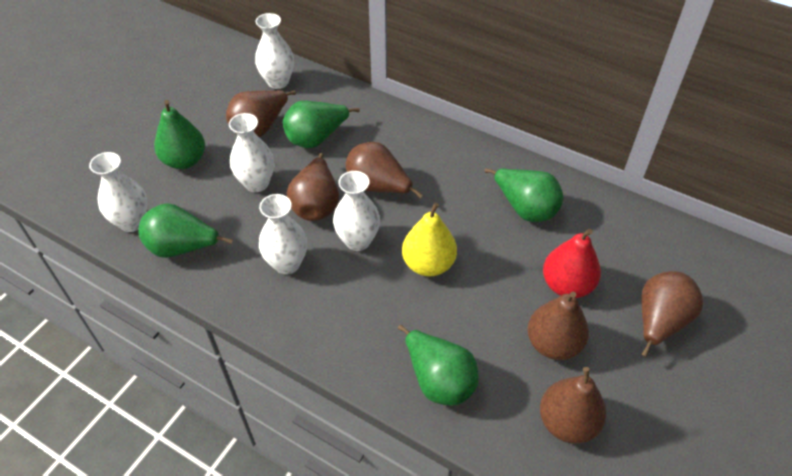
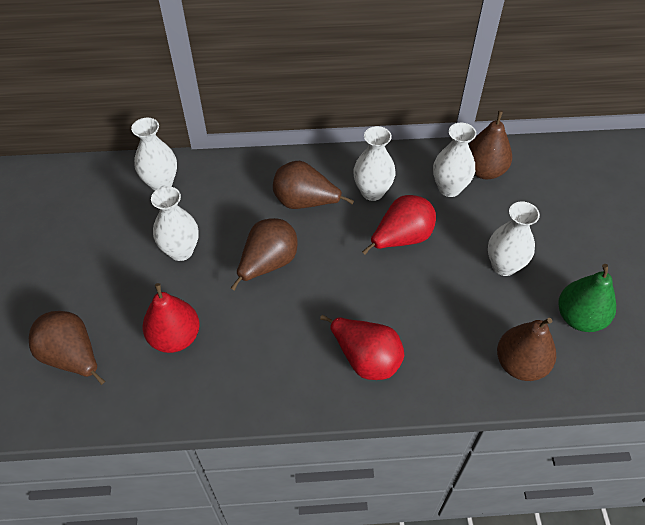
brown pear: 6 -> 5
green pear: 5 -> 1
red pear: 1 -> 3
yellow pear: 1 -> 0

